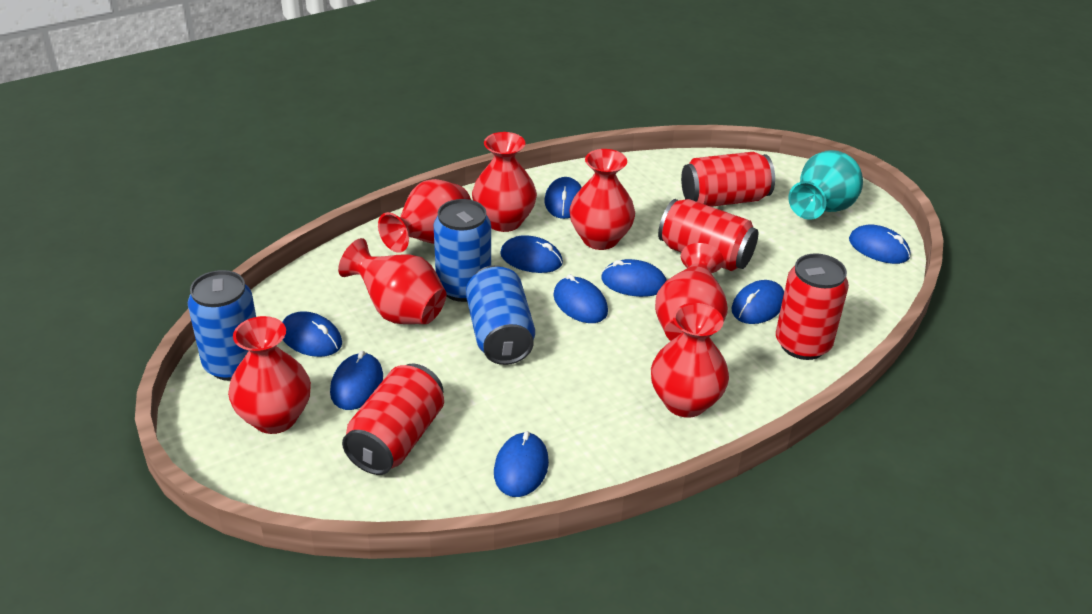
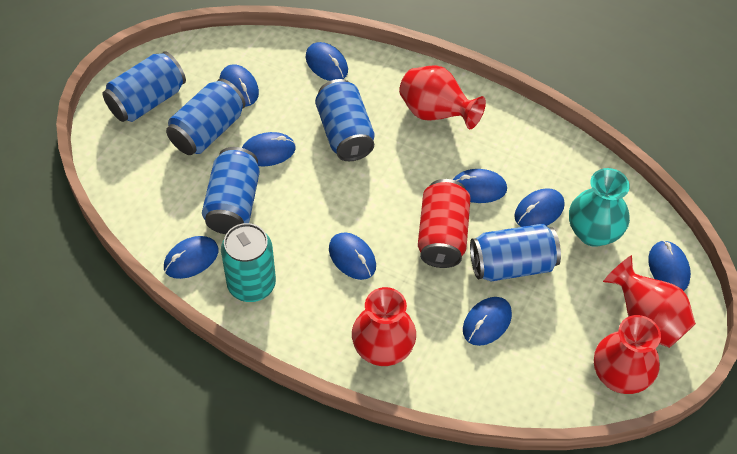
blue can: 3 -> 5
red can: 4 -> 1
red vase: 7 -> 4
turquoise can: 0 -> 1

